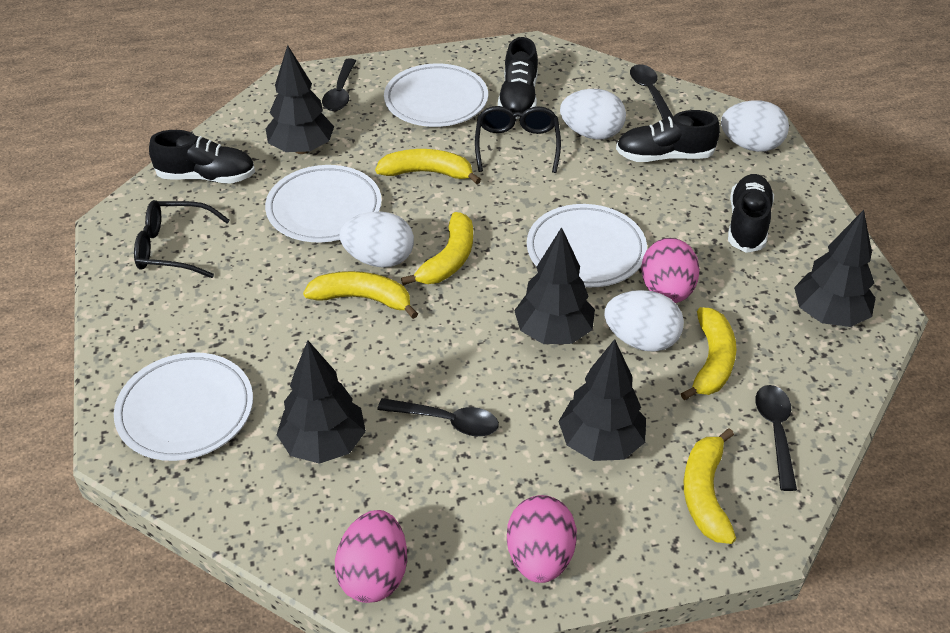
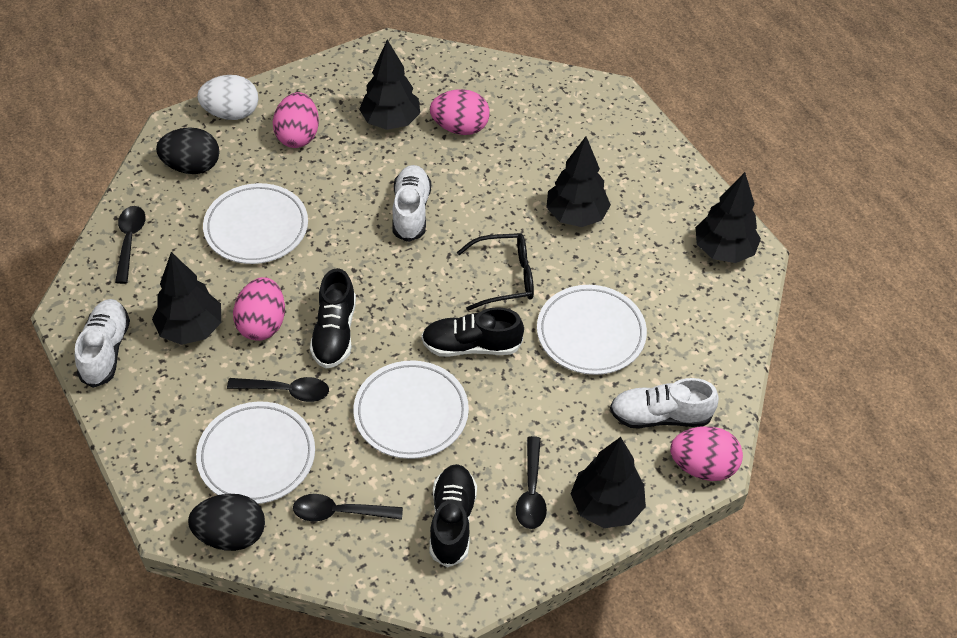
black egg: 0 -> 2
black glasses: 2 -> 1
black shoe: 4 -> 3
pink egg: 3 -> 4
white egg: 4 -> 1
white shoe: 0 -> 3
yellow banana: 5 -> 0

